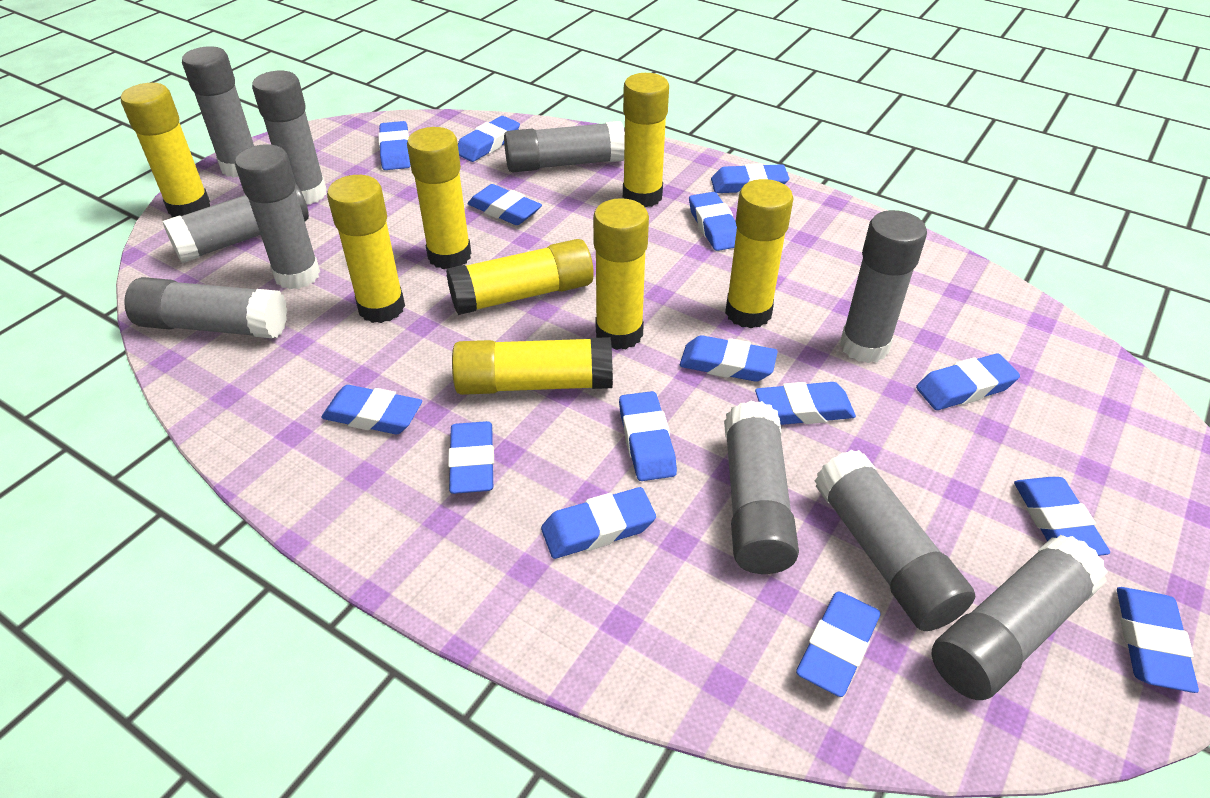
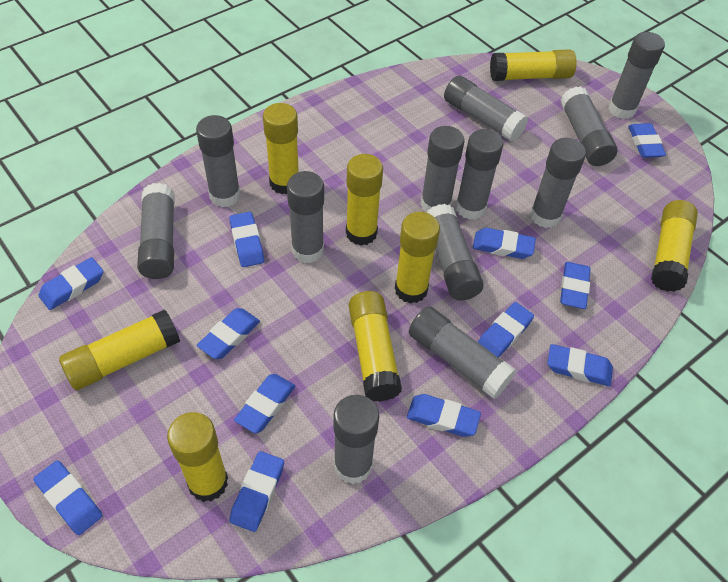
blue eraser: 15 -> 12
grey glue stick: 10 -> 12

